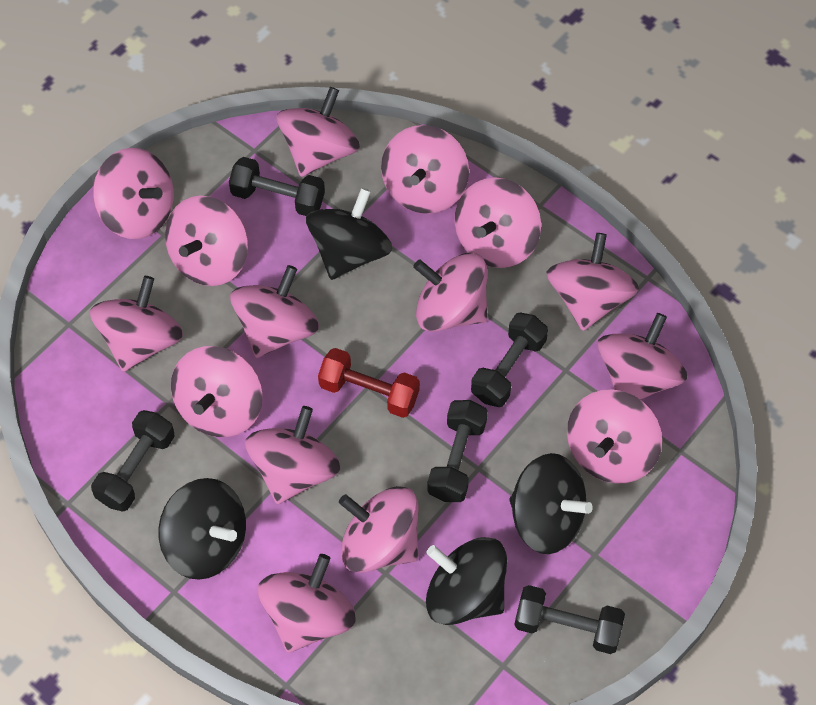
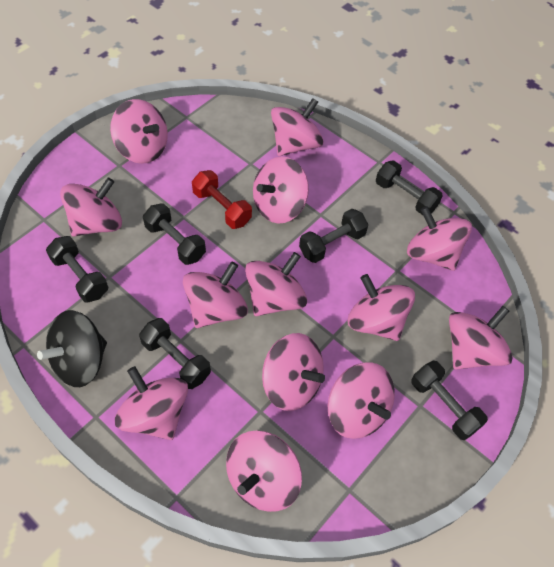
black dumbbell: 5 -> 6
black spinning top: 4 -> 1
pink spinning top: 15 -> 13

